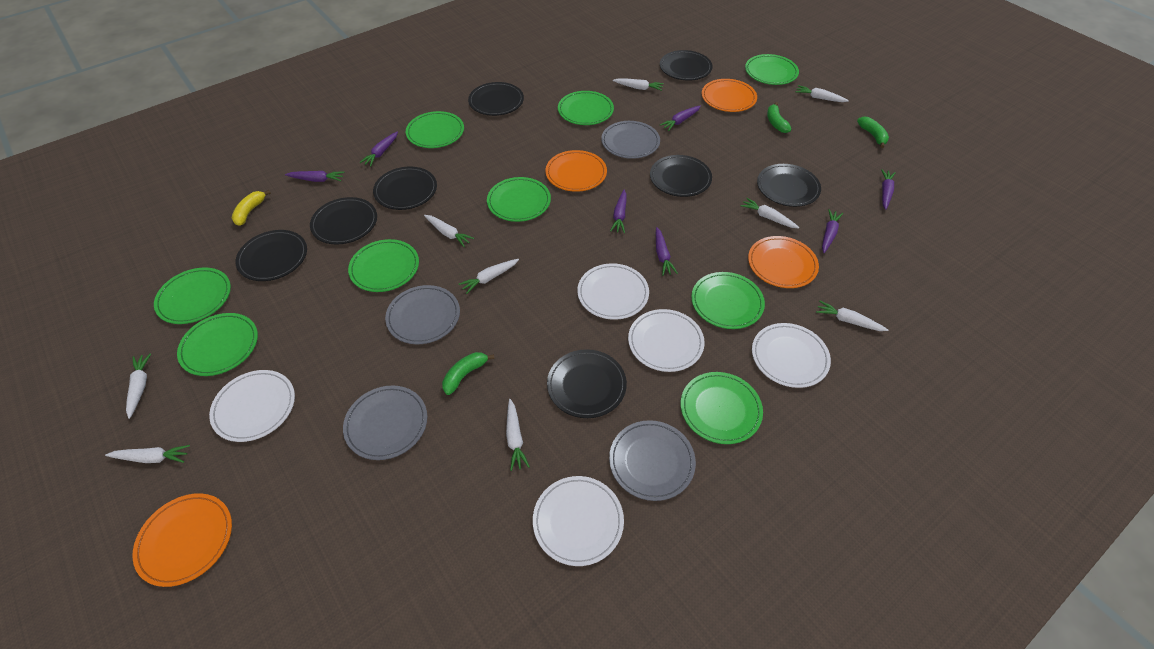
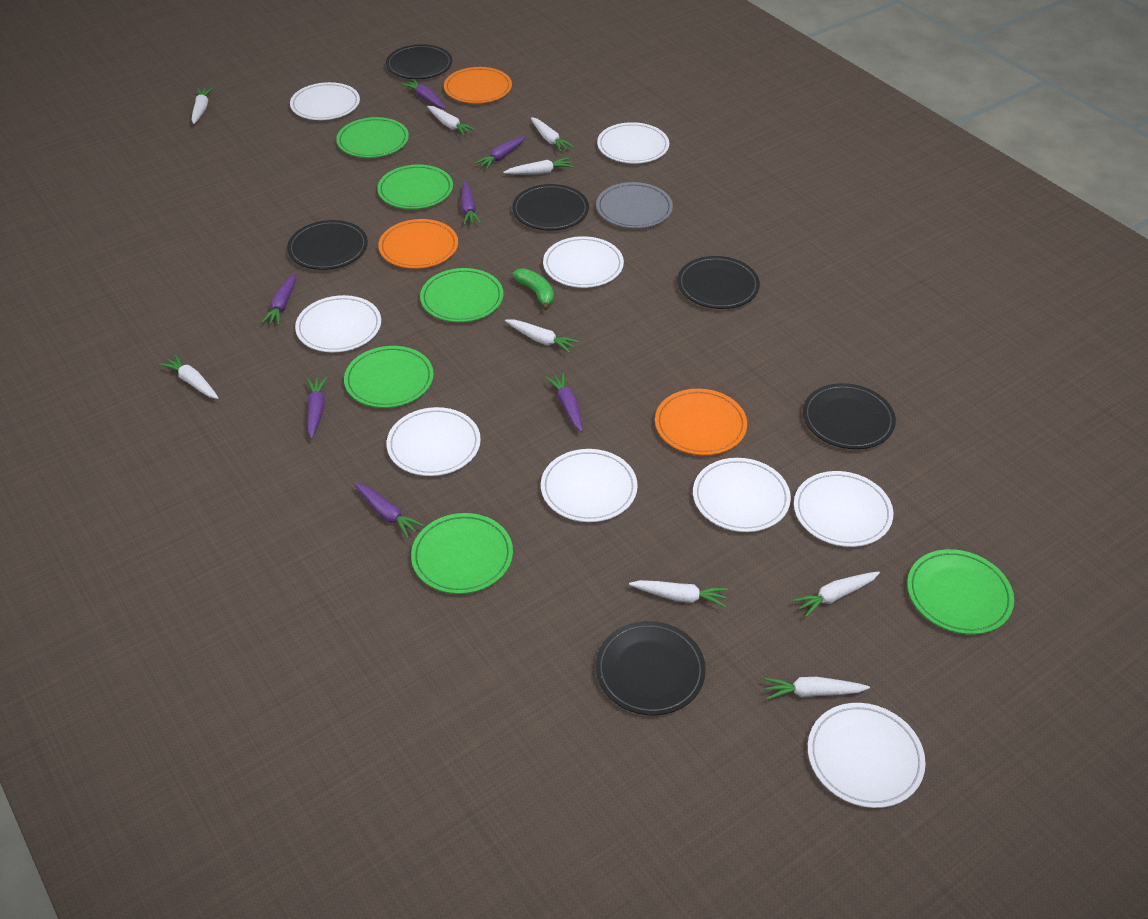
black plate: 8 -> 6
green banana: 3 -> 1
green plate: 9 -> 6
grey plate: 4 -> 1
orange plate: 4 -> 3
white plate: 5 -> 9
yellow banana: 1 -> 0

